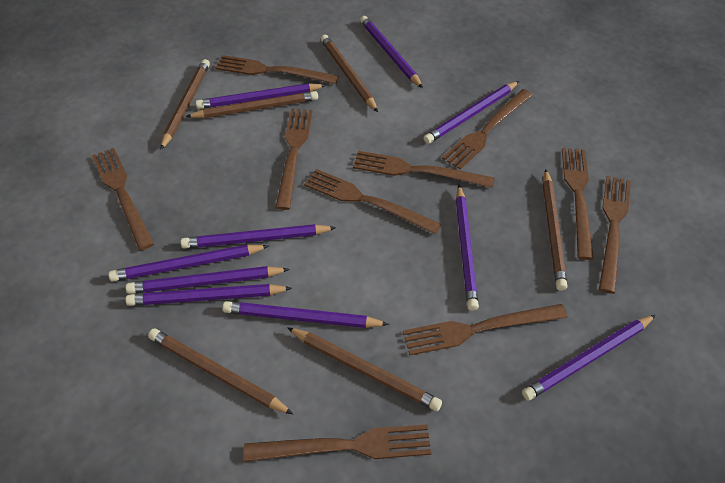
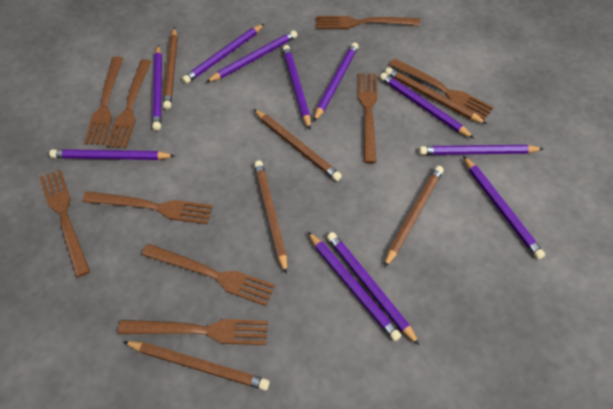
brown fork: 10 -> 9
purple pencil: 10 -> 11

